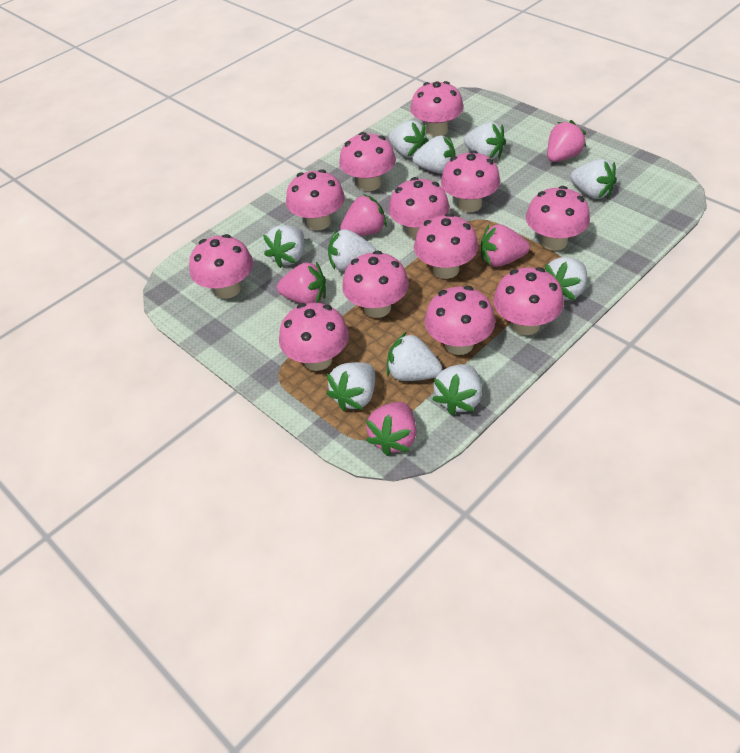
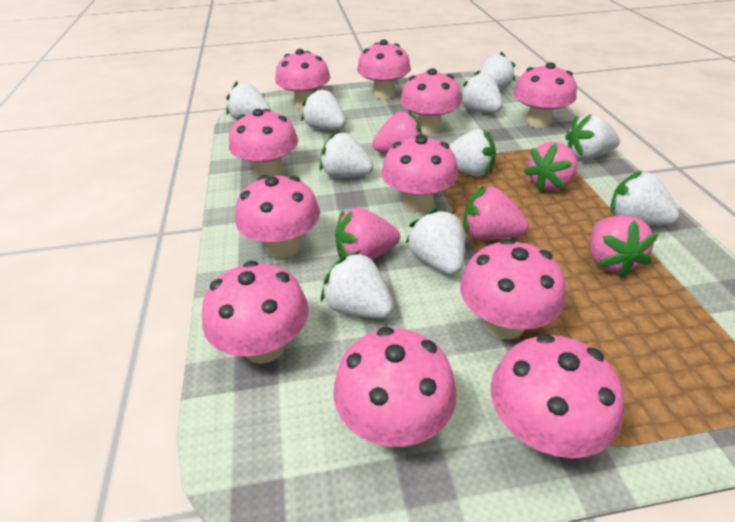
pink mushroom: 12 -> 11

